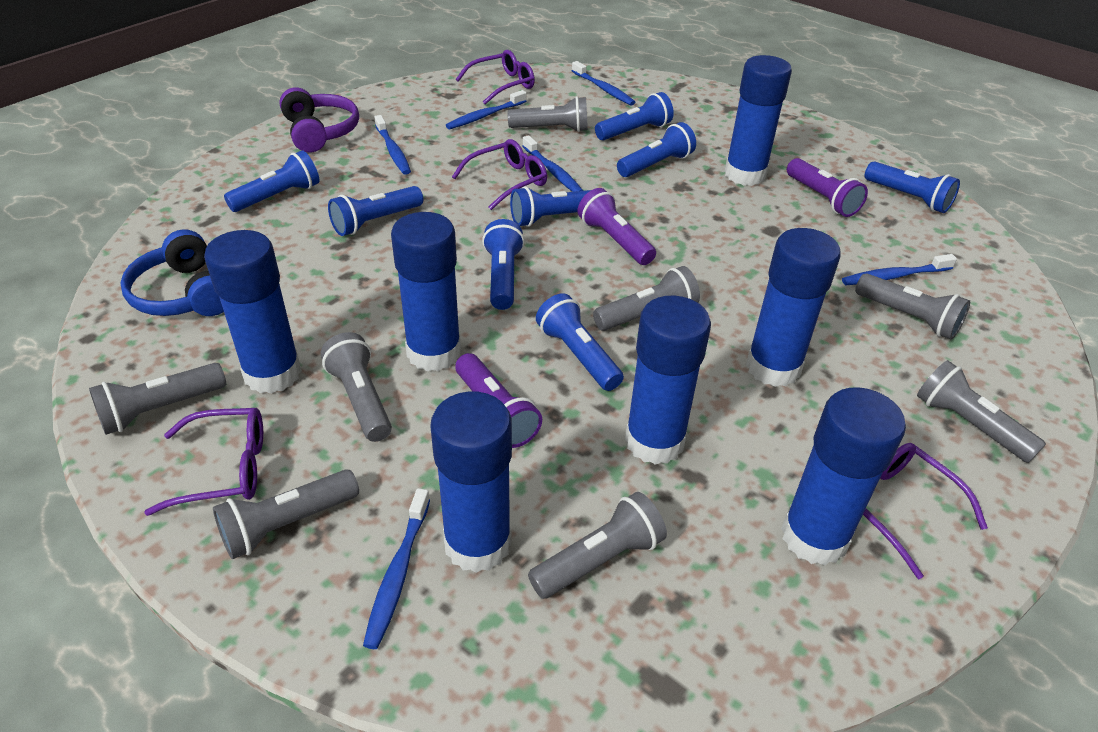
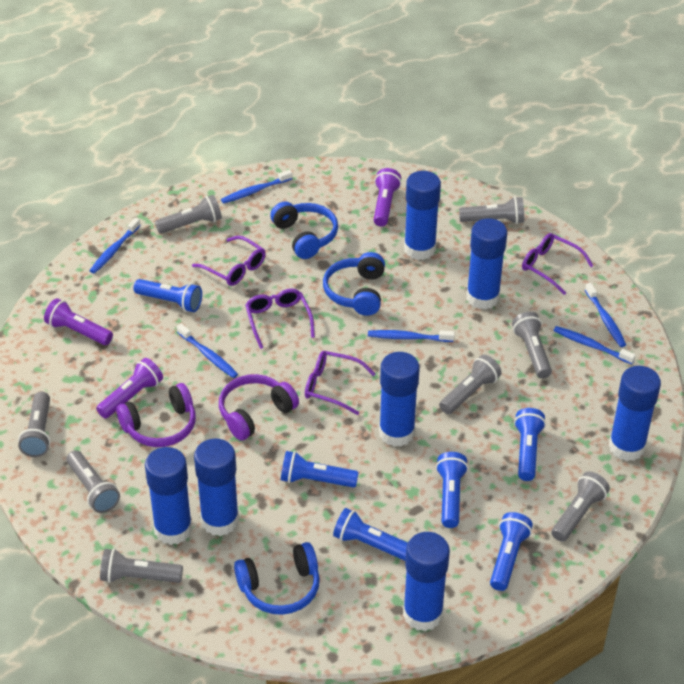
blue flashlight: 8 -> 6
blue headphones: 1 -> 3
purple headphones: 1 -> 2

